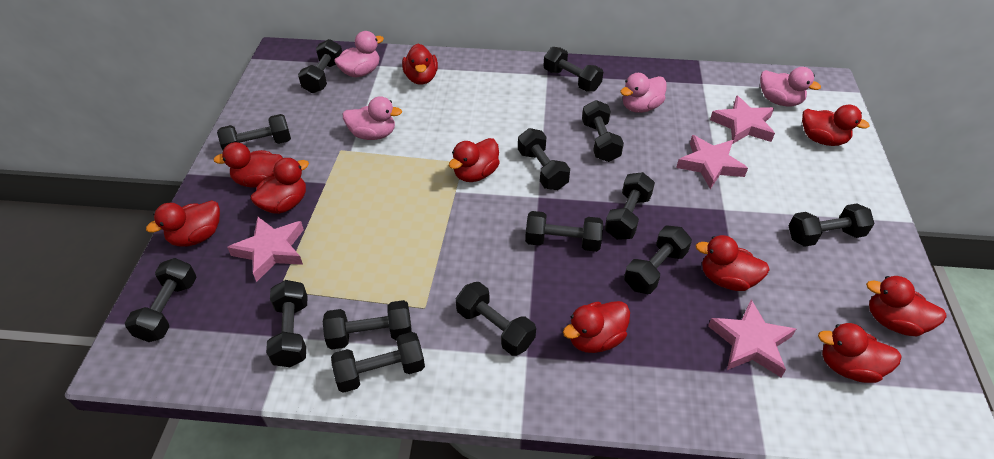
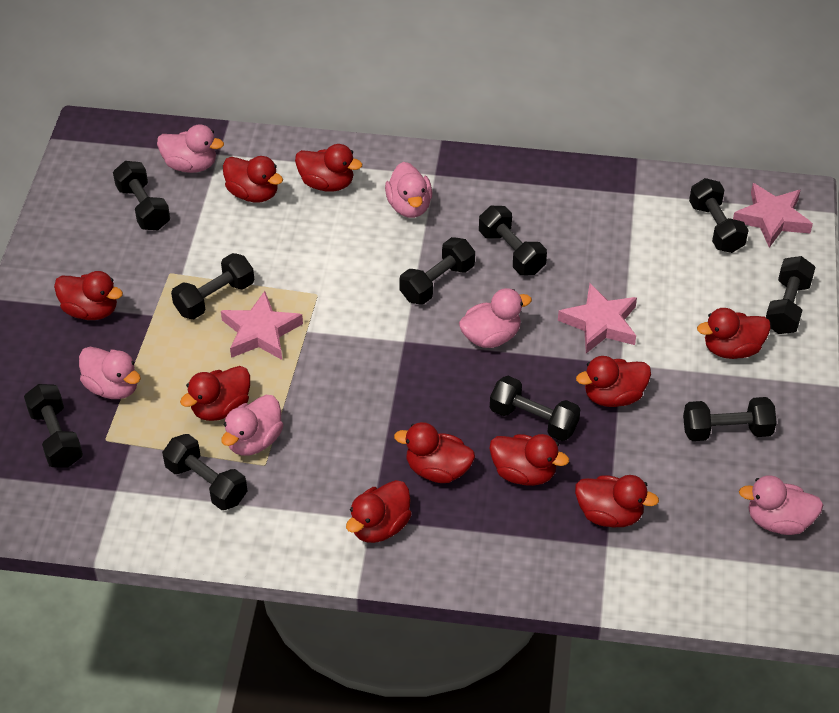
black dumbbell: 14 -> 10
pink duck: 4 -> 6
pink star: 4 -> 3

